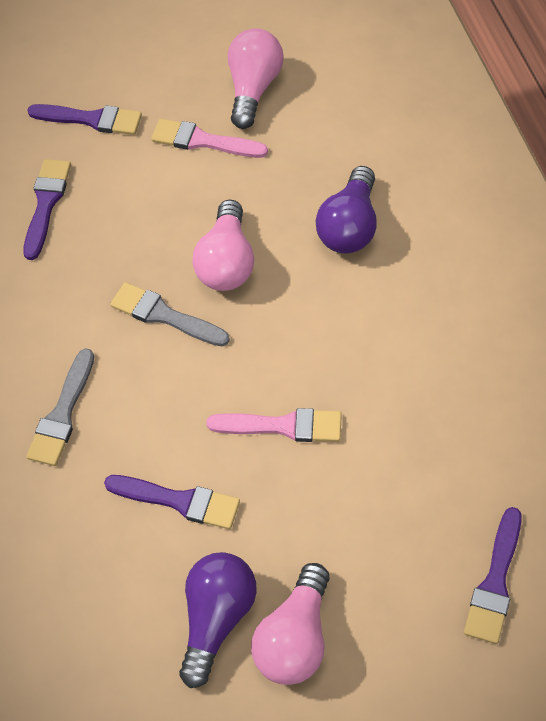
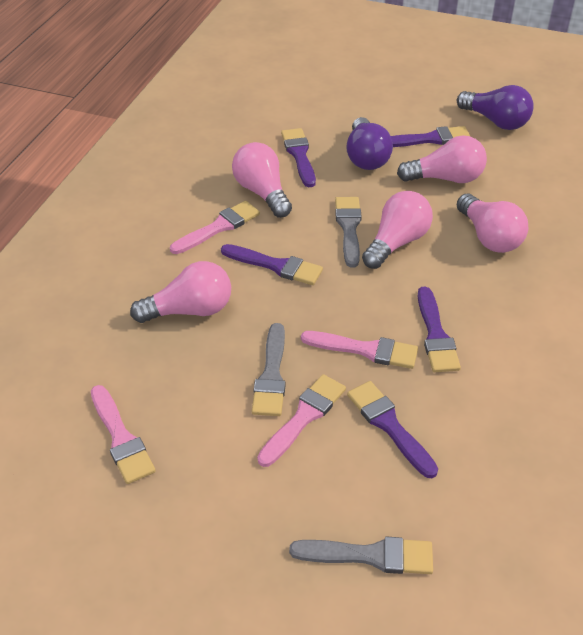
grey brush: 2 -> 3
pink brush: 2 -> 4
pink light bulb: 3 -> 5
purple brush: 4 -> 5

